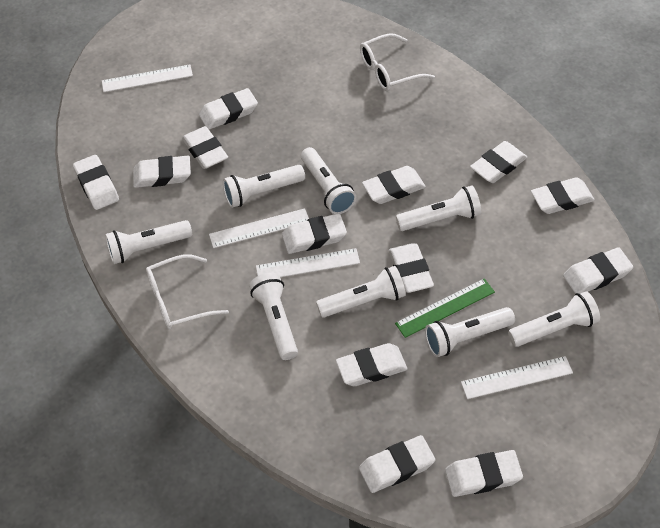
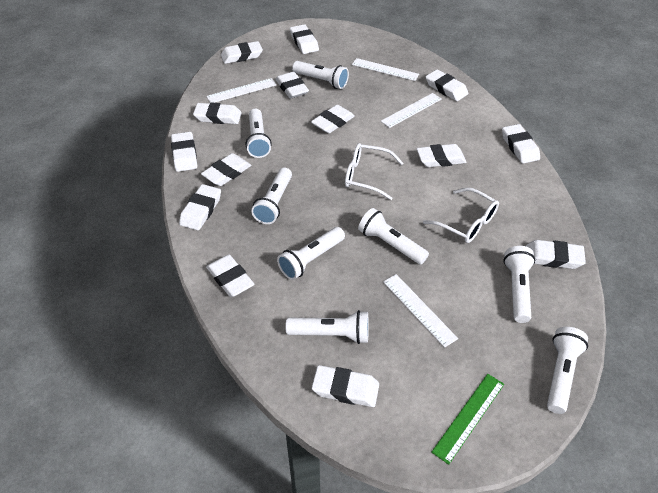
white eraser: 13 -> 14

